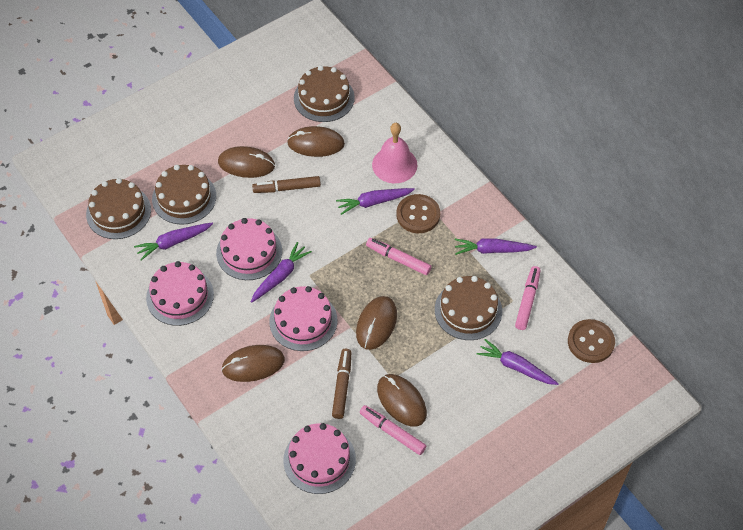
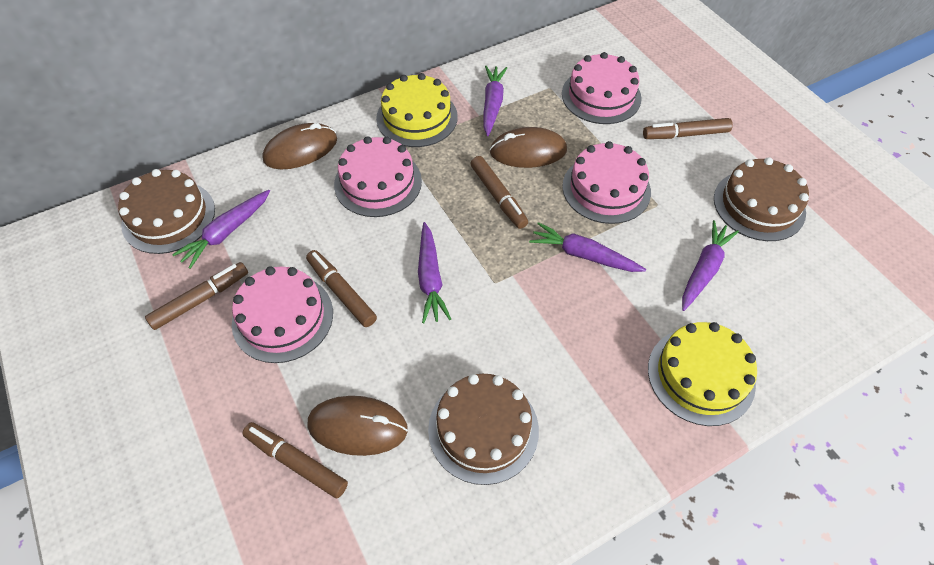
brown button: 2 -> 0
brown cake: 4 -> 3
brown marker: 2 -> 5
brown mouse: 5 -> 3
pink bell: 1 -> 0
pink marker: 3 -> 0
yellow cake: 0 -> 2

